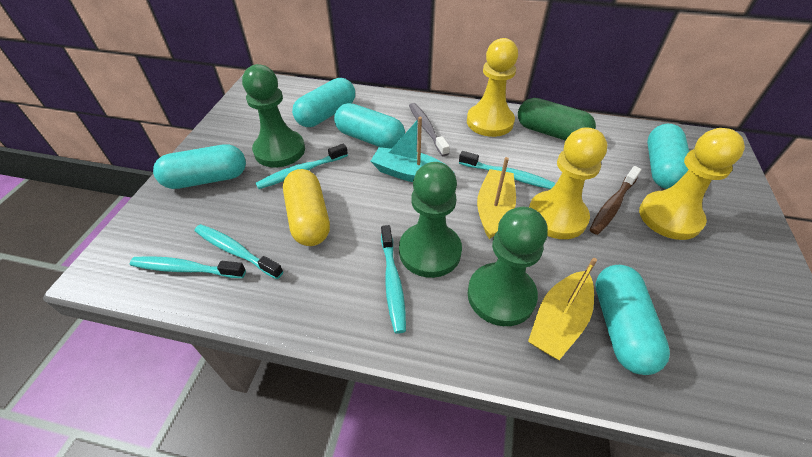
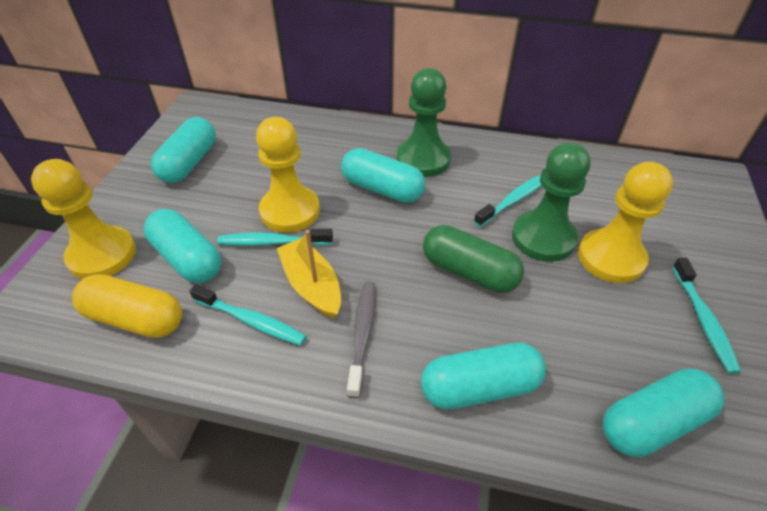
brown toothbrush: 1 -> 0
green pawn: 3 -> 2
turquoise boat: 1 -> 0
turquoise toothbrush: 5 -> 4
yellow boat: 2 -> 1

